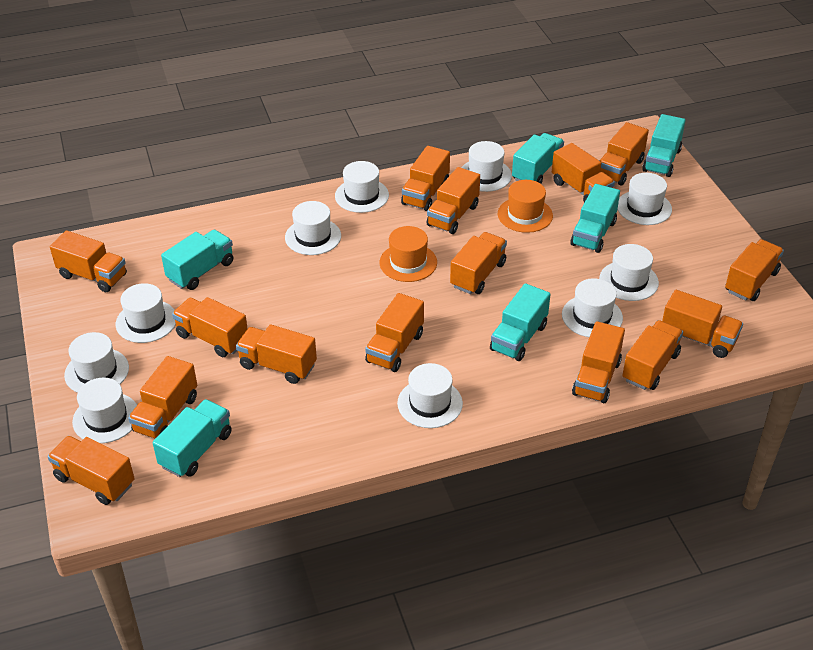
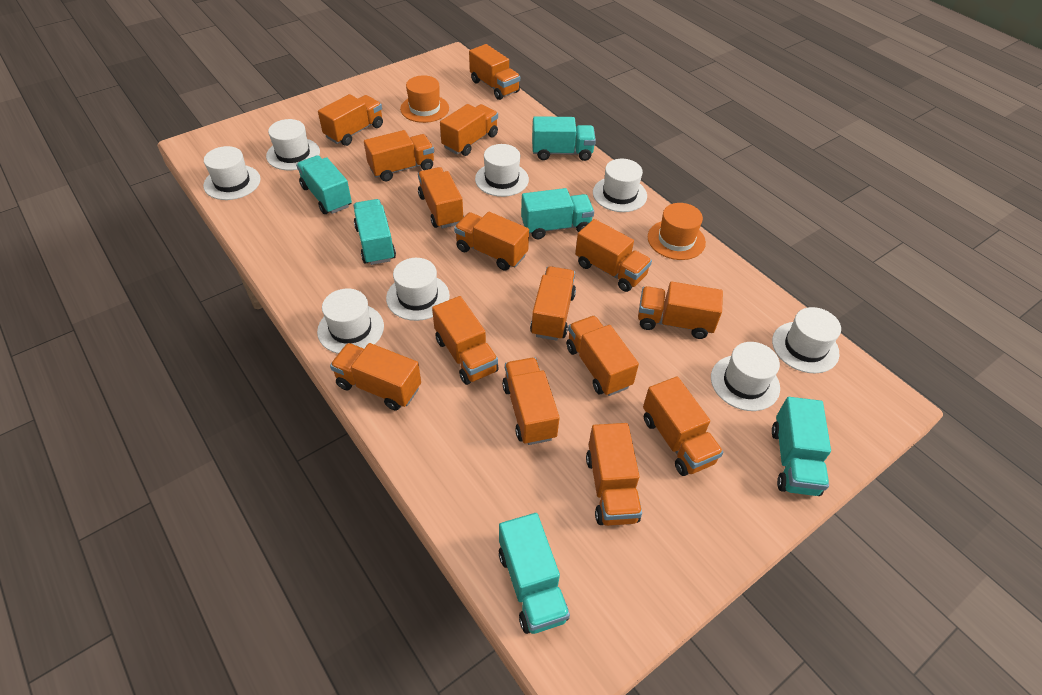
white hat: 10 -> 8

